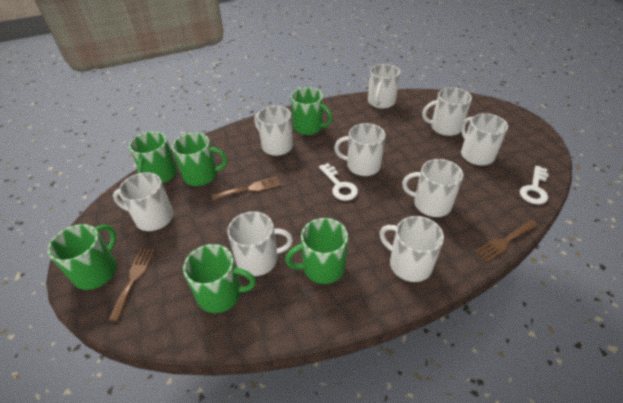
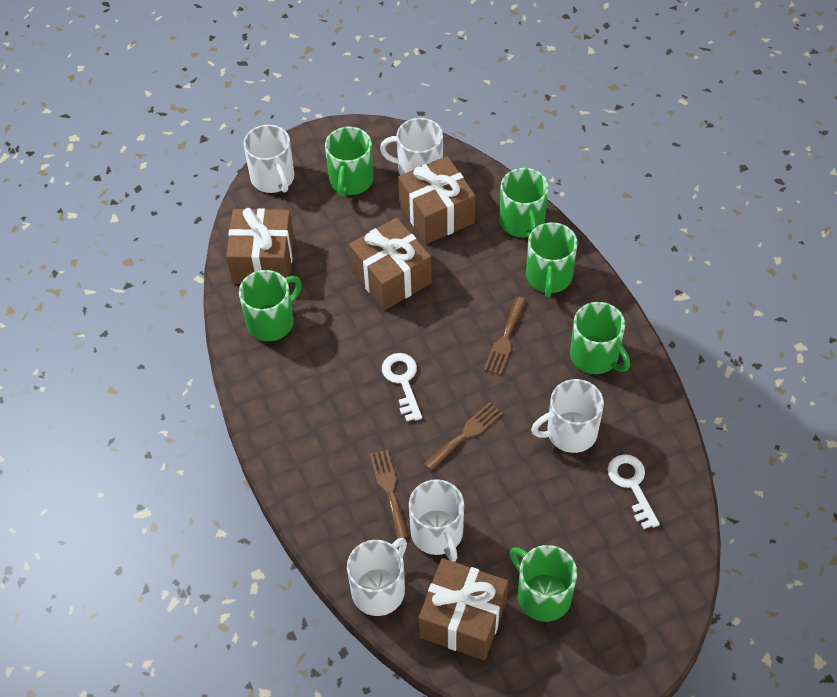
brown gift: 0 -> 4
white mug: 9 -> 5

